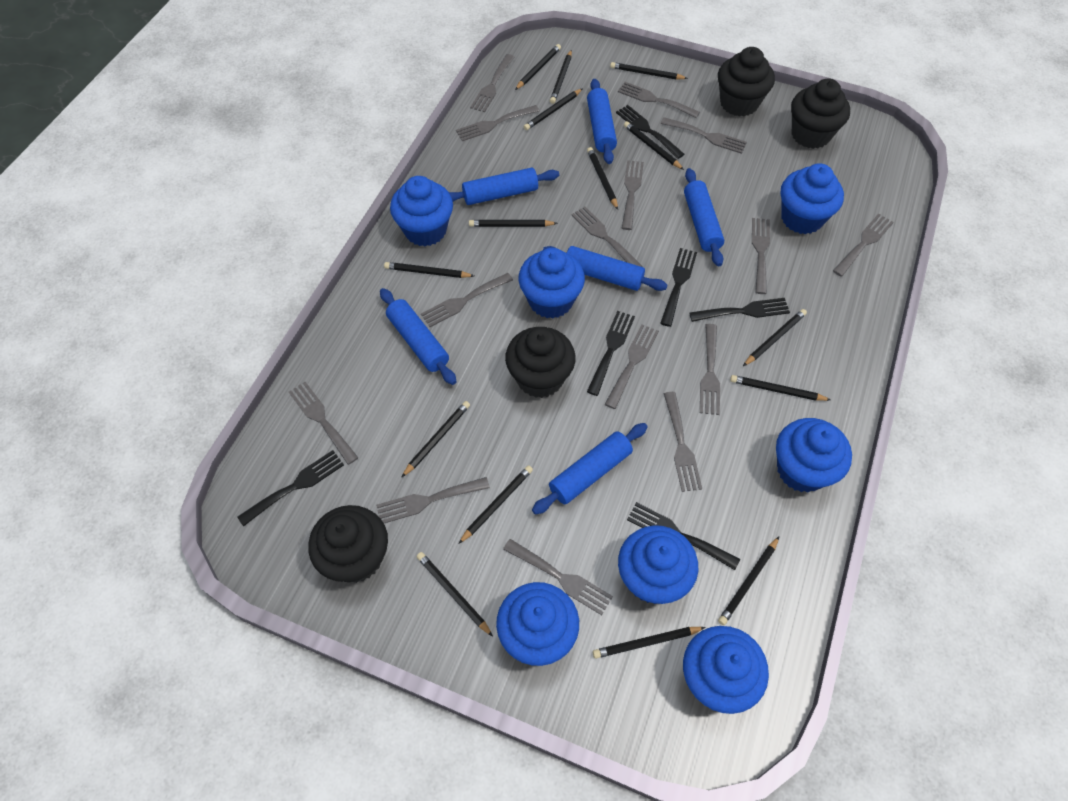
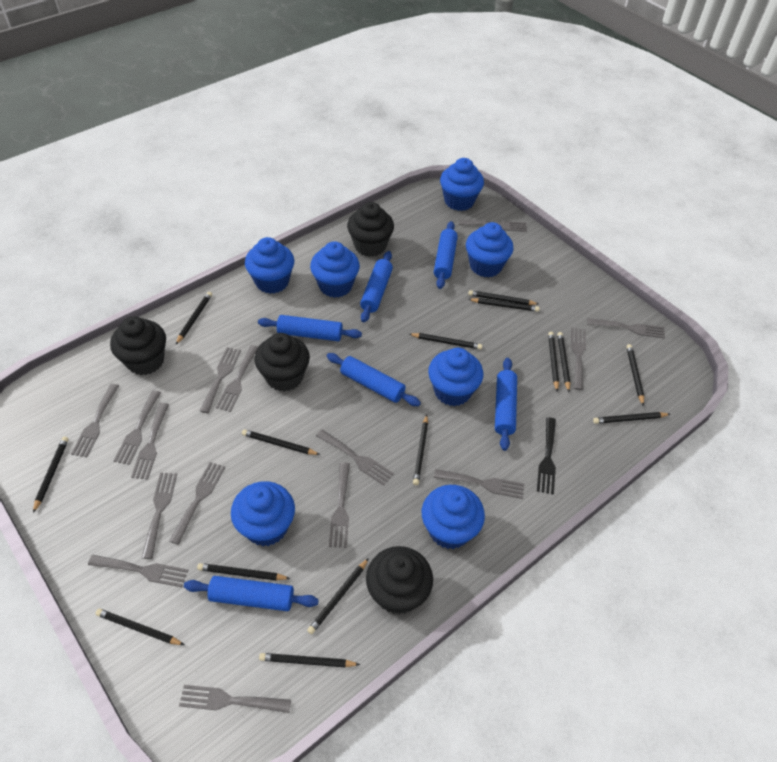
black fork: 6 -> 1

